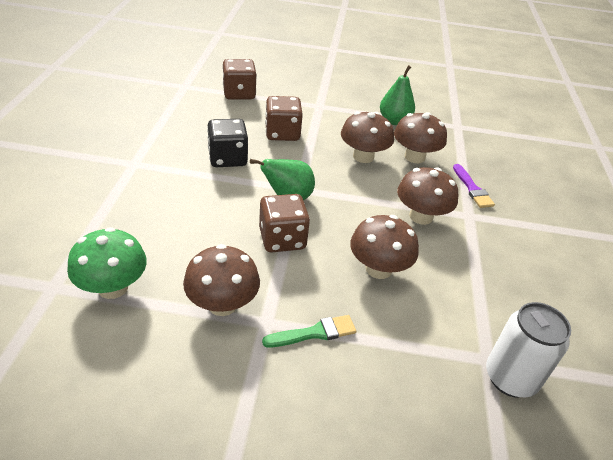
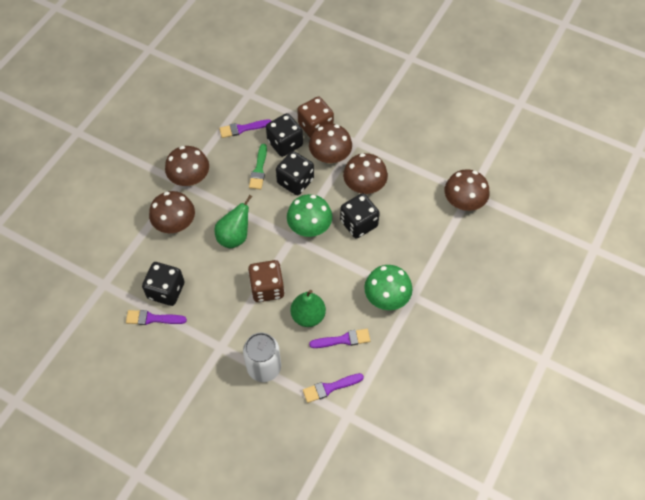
black dice: 1 -> 4
brown dice: 3 -> 2
green mushroom: 1 -> 2
purple brush: 1 -> 4

